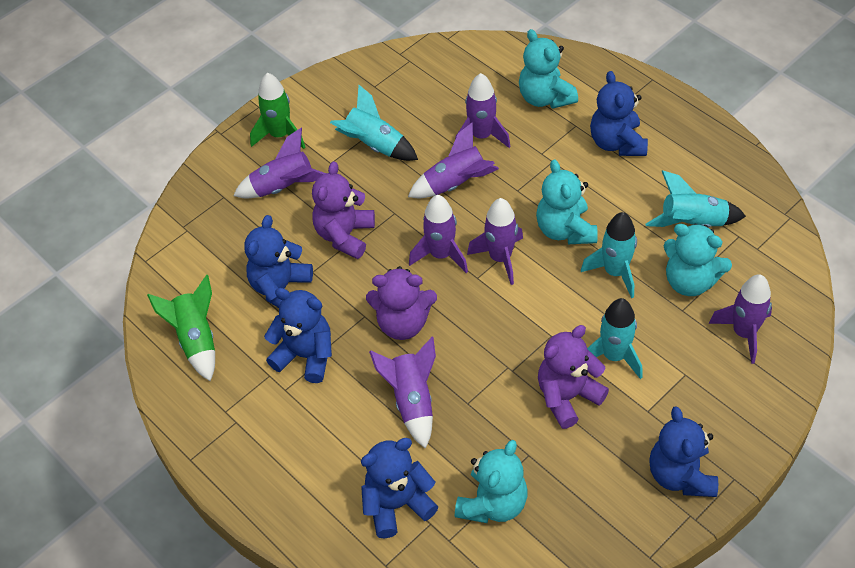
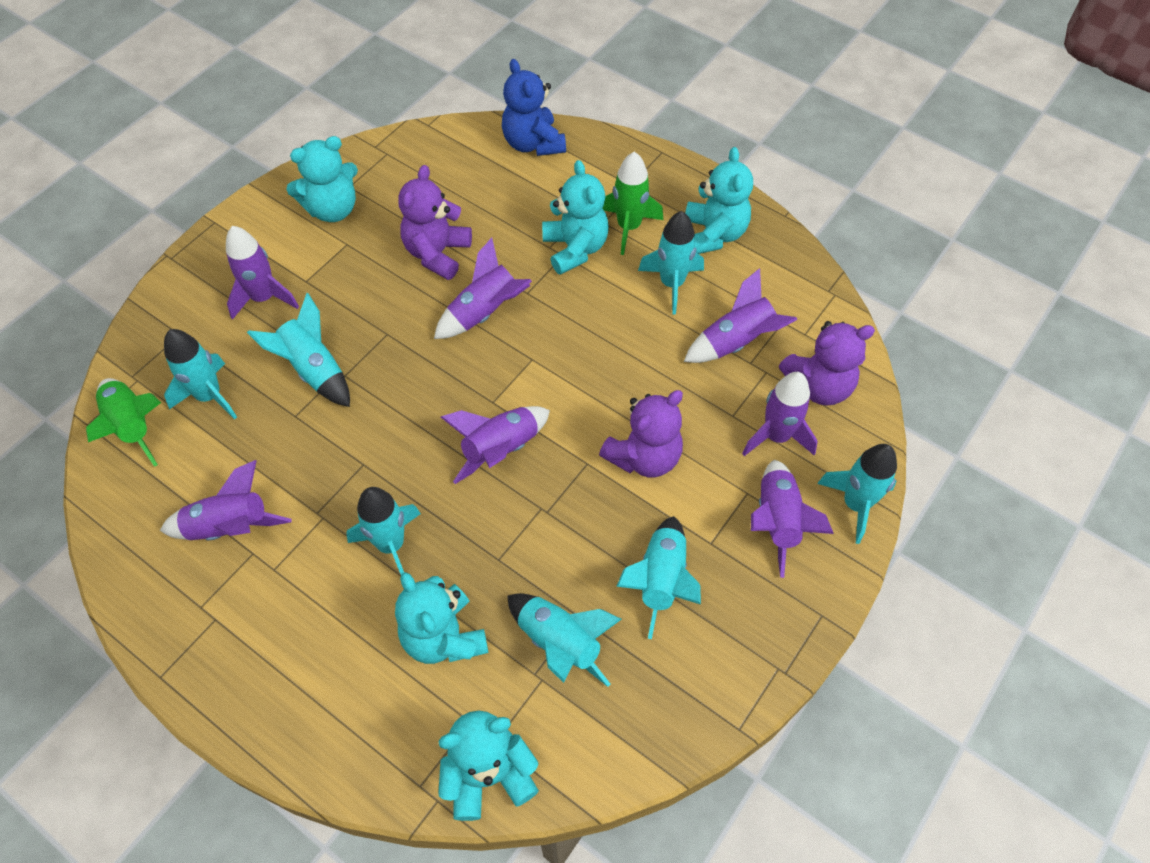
blue teddy bear: 5 -> 1
turquoise rocket: 4 -> 7
turquoise teddy bear: 4 -> 5

